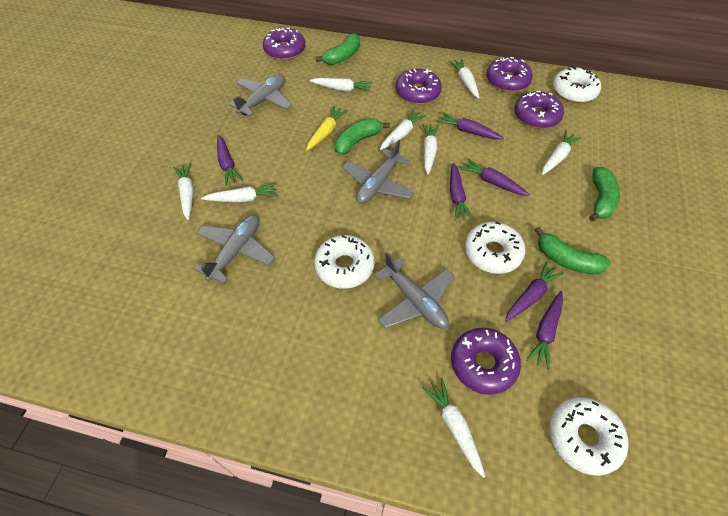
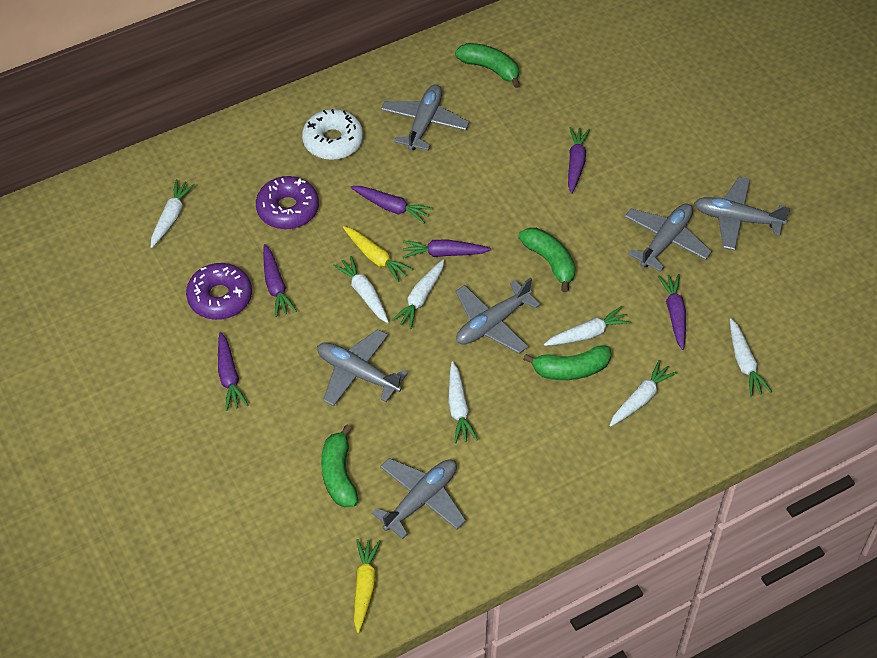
grey plane: 4 -> 6
purple donut: 5 -> 2
white carrot: 8 -> 7
white donut: 4 -> 1
yellow carrot: 1 -> 2

